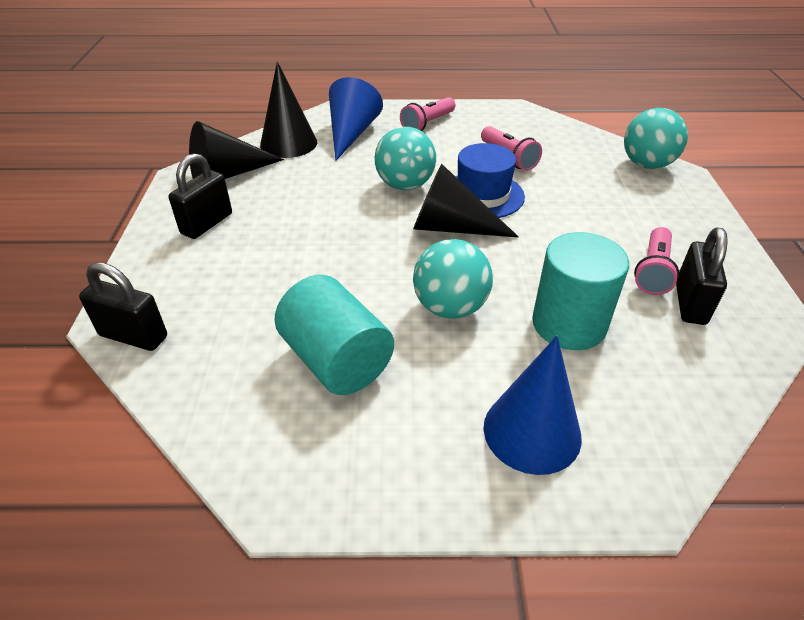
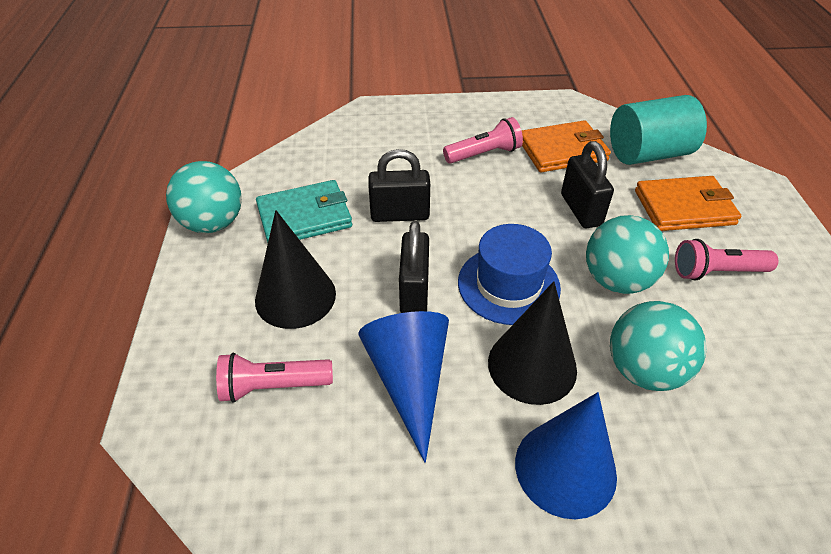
black cone: 3 -> 2
orange wallet: 0 -> 2
turquoise cylinder: 2 -> 1
turquoise wallet: 0 -> 1

